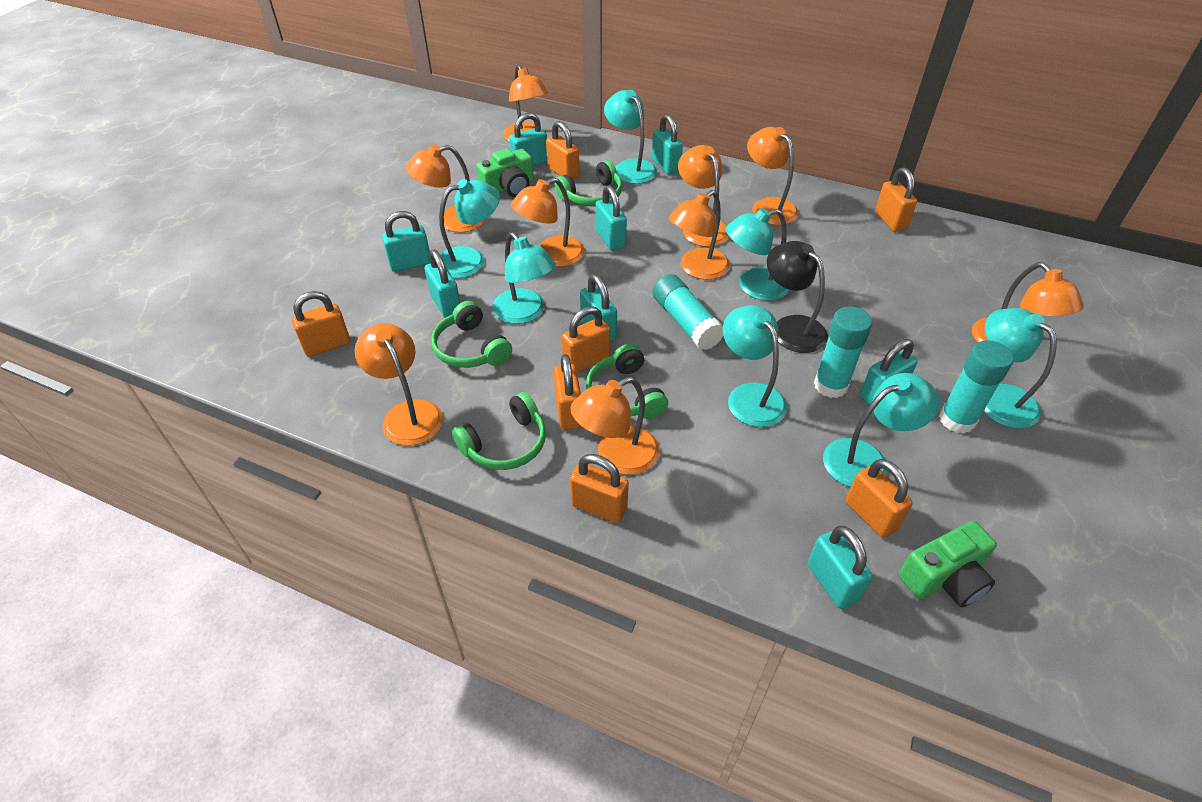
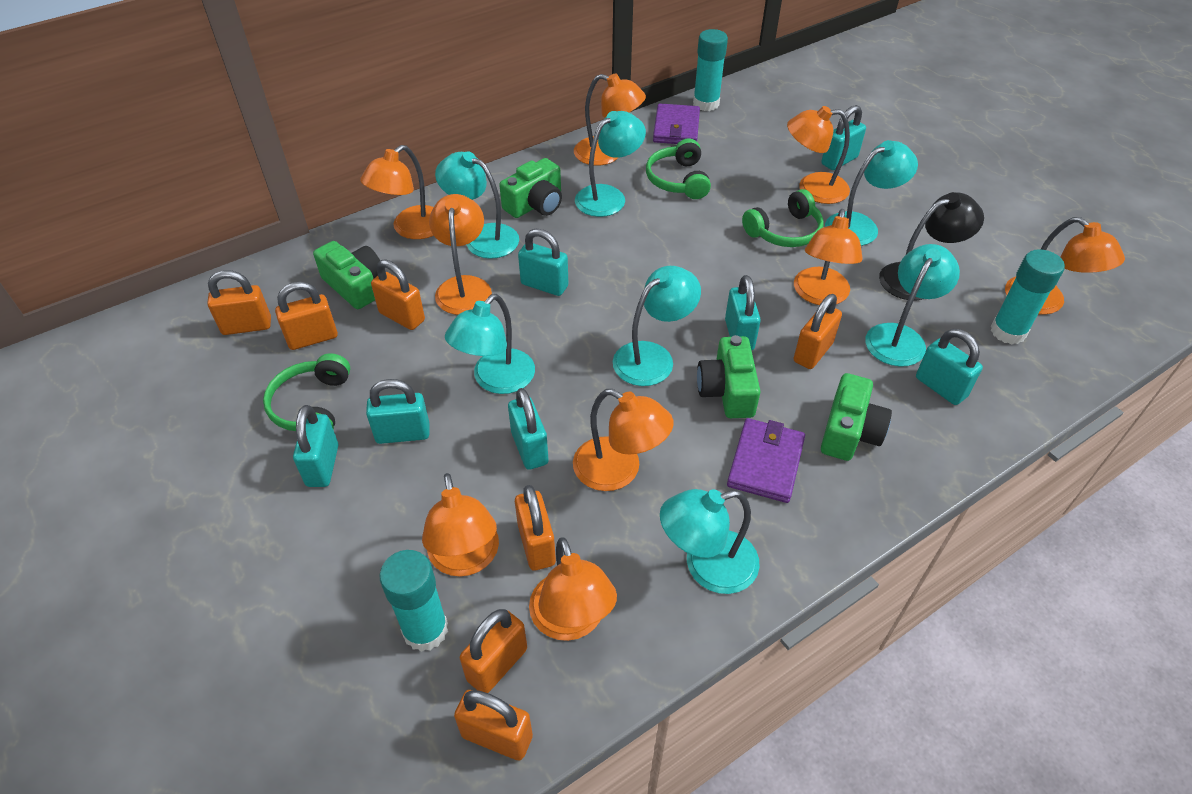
green camera: 2 -> 4
green headphones: 4 -> 3
purple wallet: 0 -> 2
turquoise padlock: 8 -> 7

